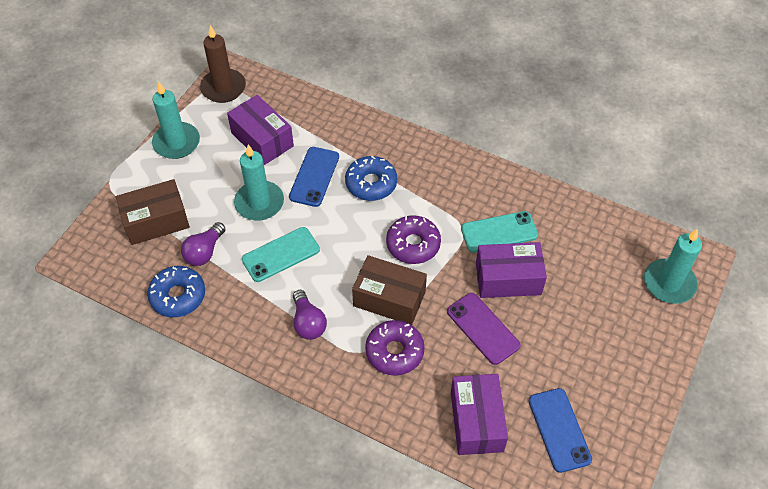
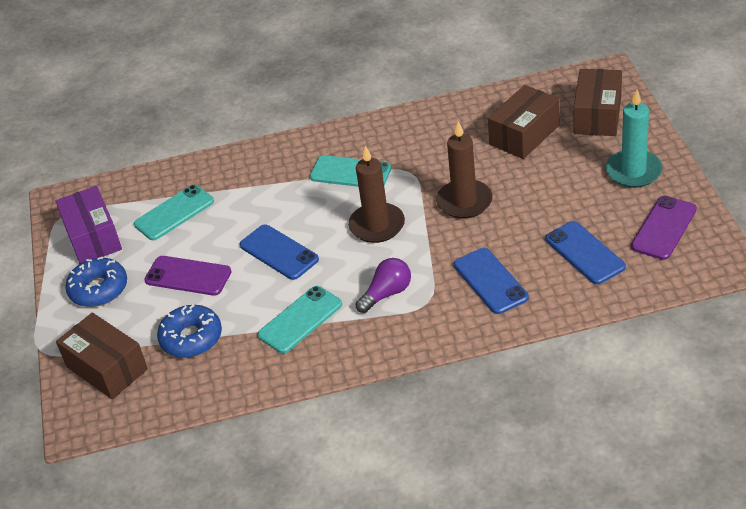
blue phone: 2 -> 3
brown box: 2 -> 3
brown candle: 1 -> 2
purple box: 3 -> 1
purple donut: 2 -> 0
purple light bulb: 2 -> 1
purple phone: 1 -> 2
turquoise candle: 3 -> 1
turquoise phone: 2 -> 3

